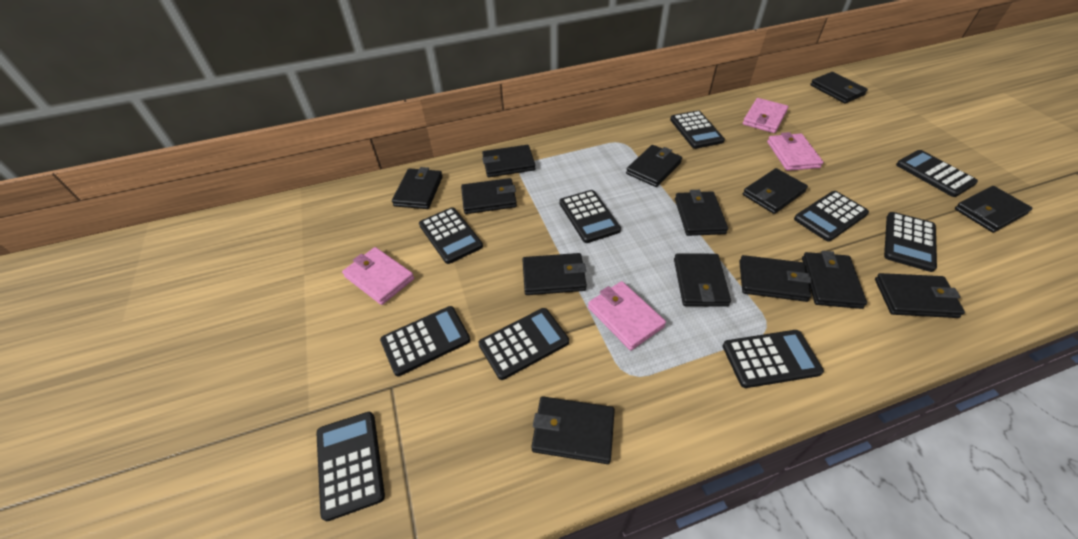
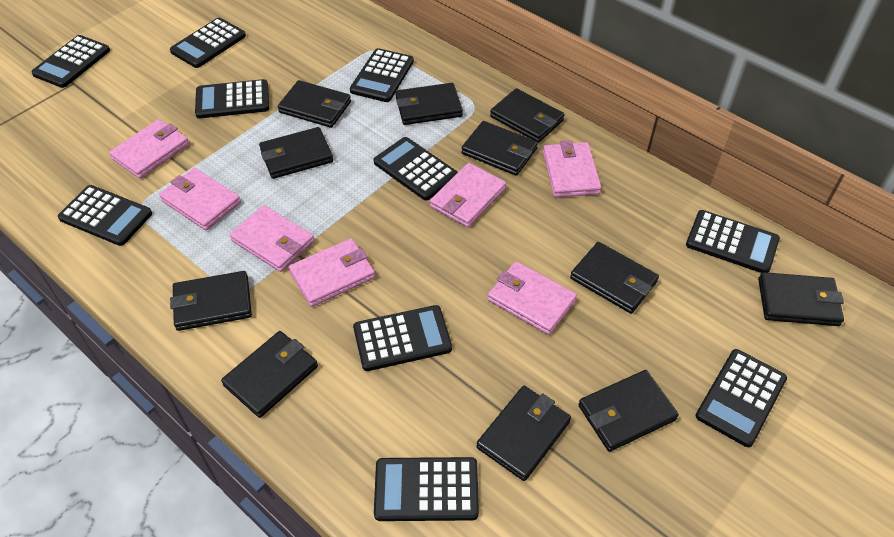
black wallet: 14 -> 11
pink wallet: 4 -> 7

